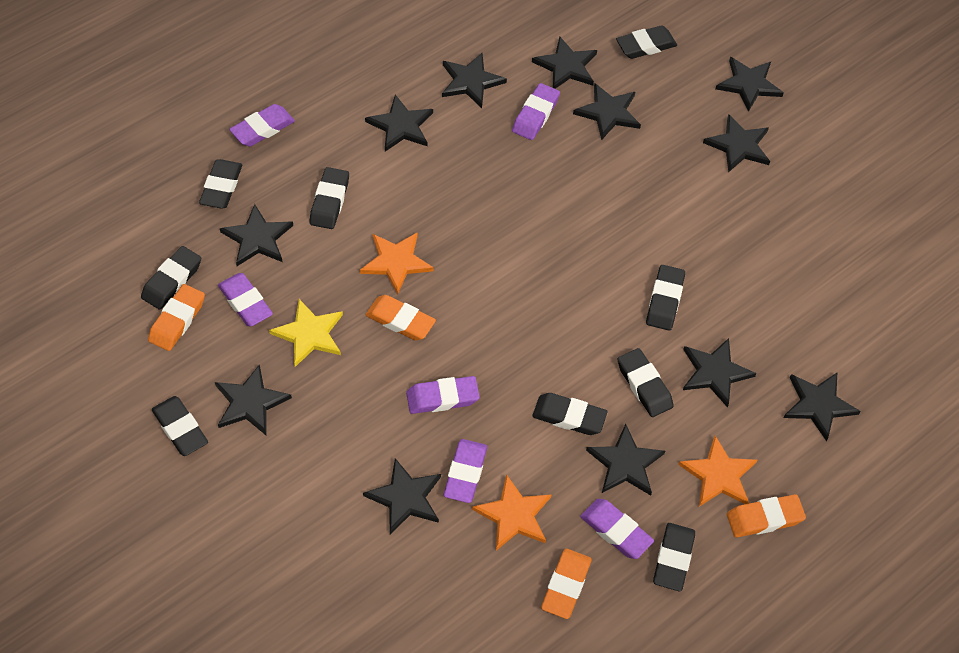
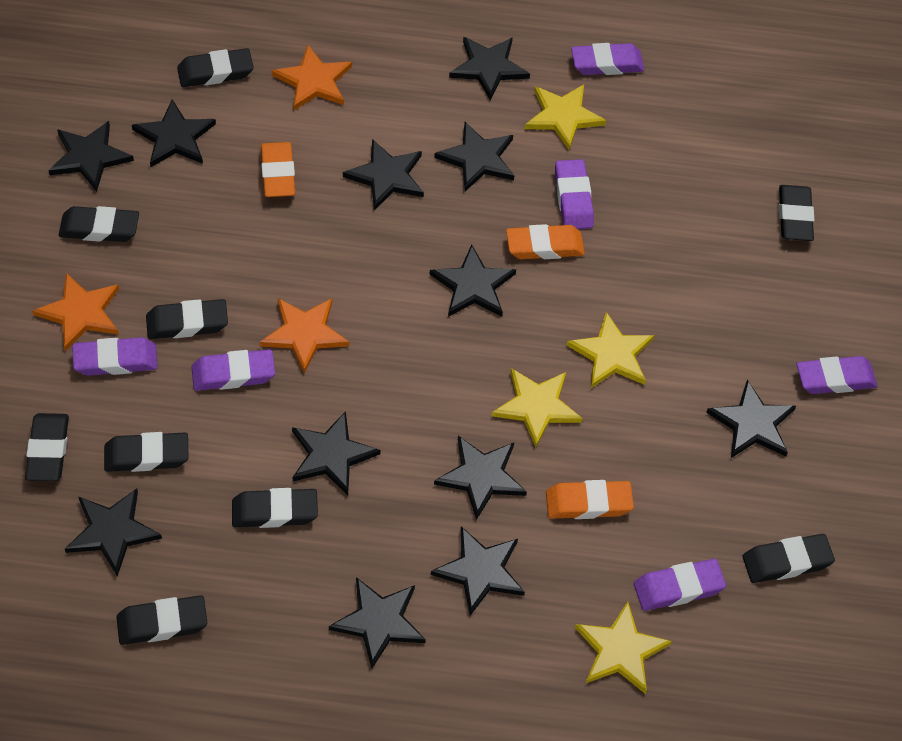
orange eraser: 4 -> 3
yellow star: 1 -> 4

